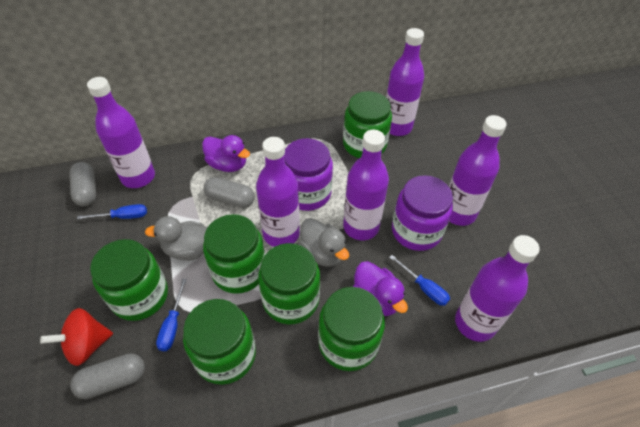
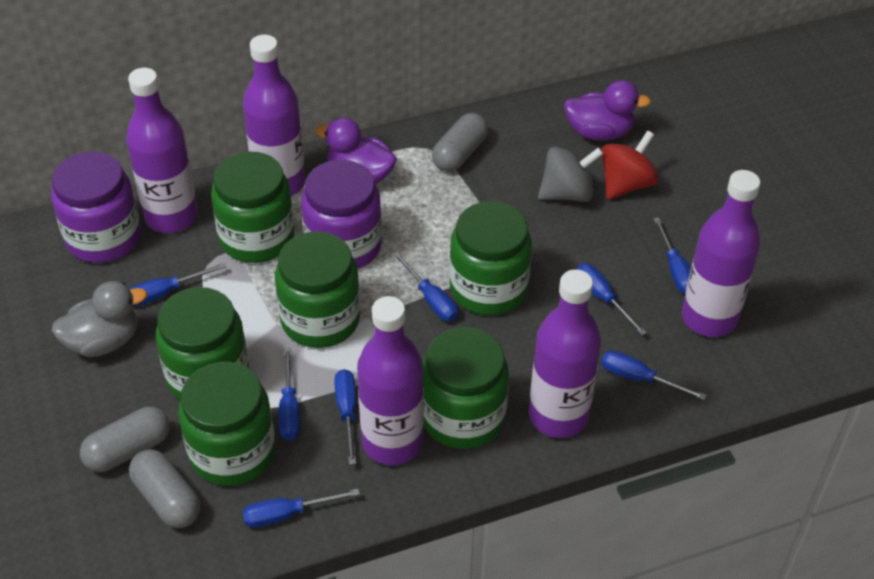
blue screwdriver: 3 -> 8
grey duck: 2 -> 1
grey spinning top: 0 -> 1
purple bottle: 6 -> 5

